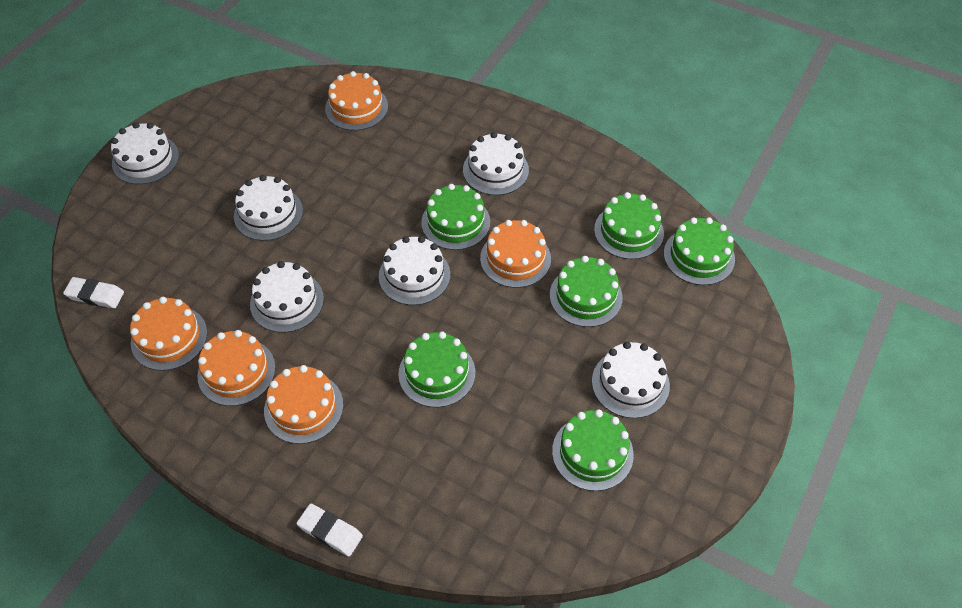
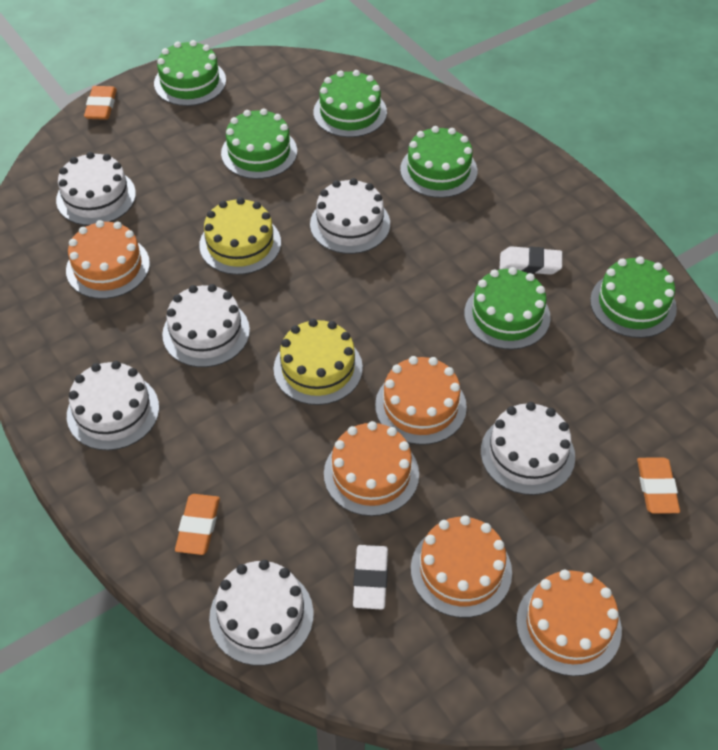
orange eraser: 0 -> 3
yellow cake: 0 -> 2

